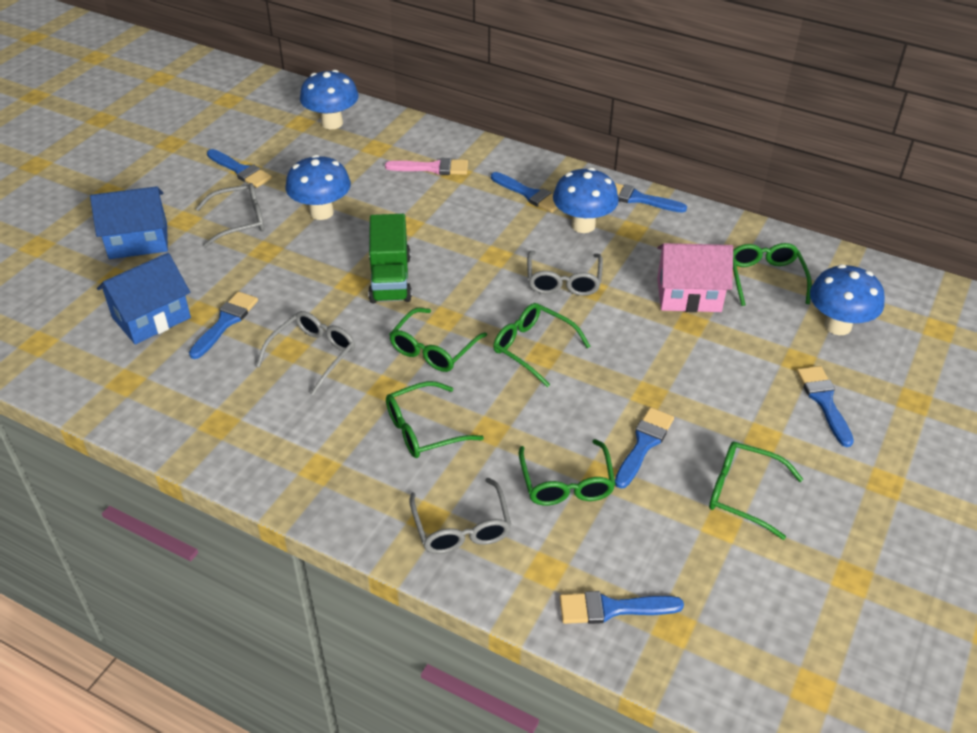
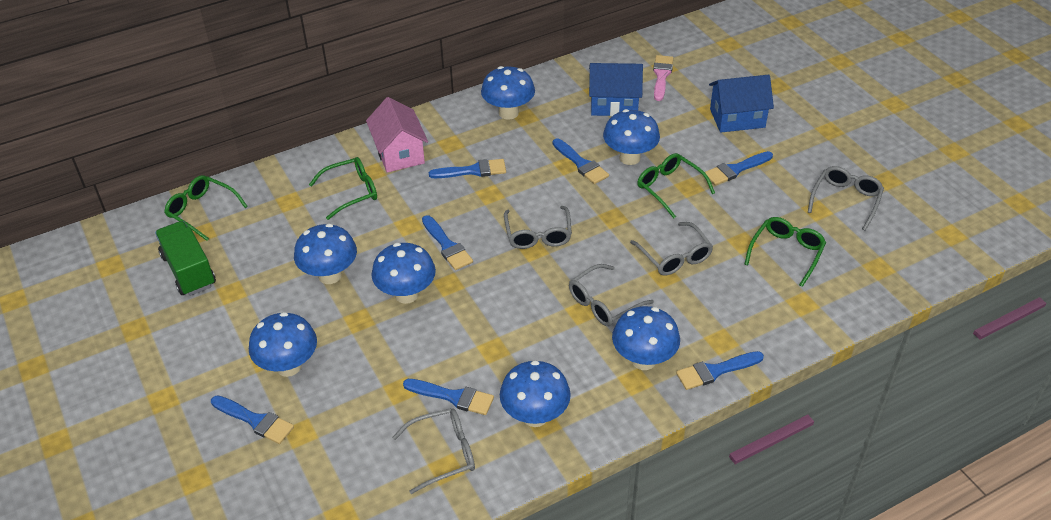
blue mushroom: 4 -> 7
green glasses: 6 -> 4
grey glasses: 4 -> 5

